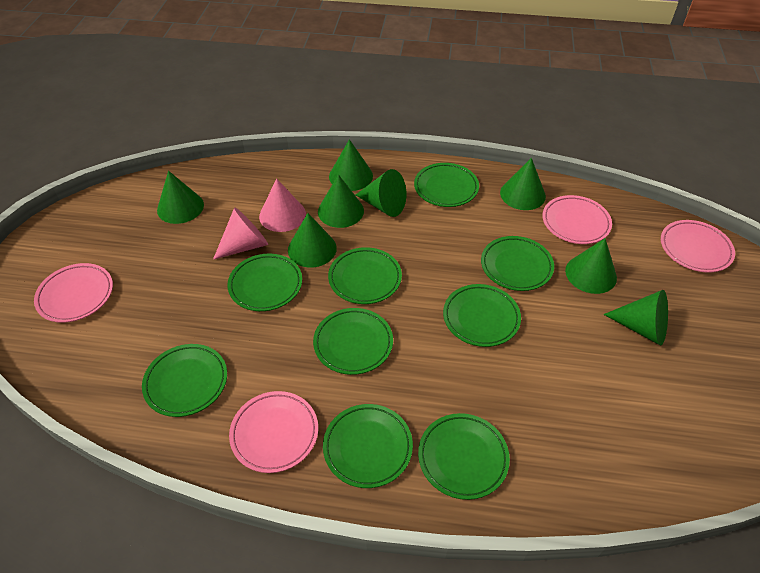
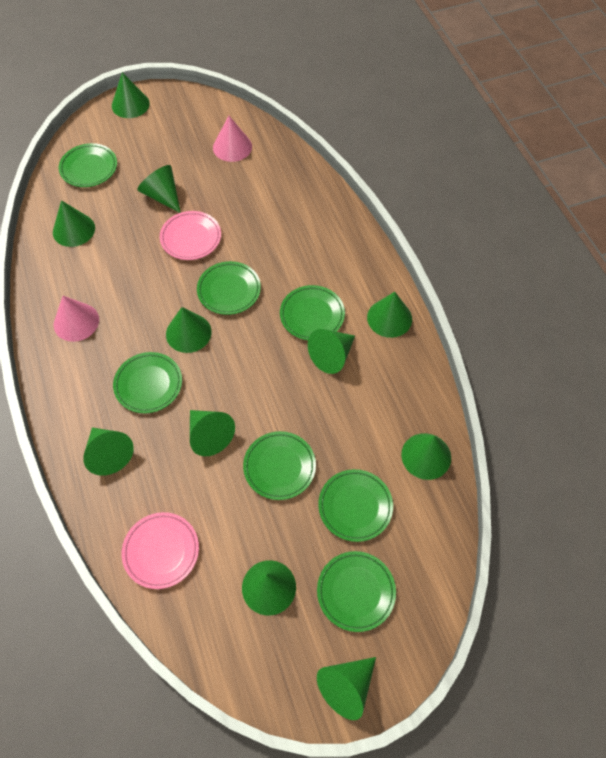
green cone: 8 -> 11
green plate: 9 -> 7
pink plate: 4 -> 2

